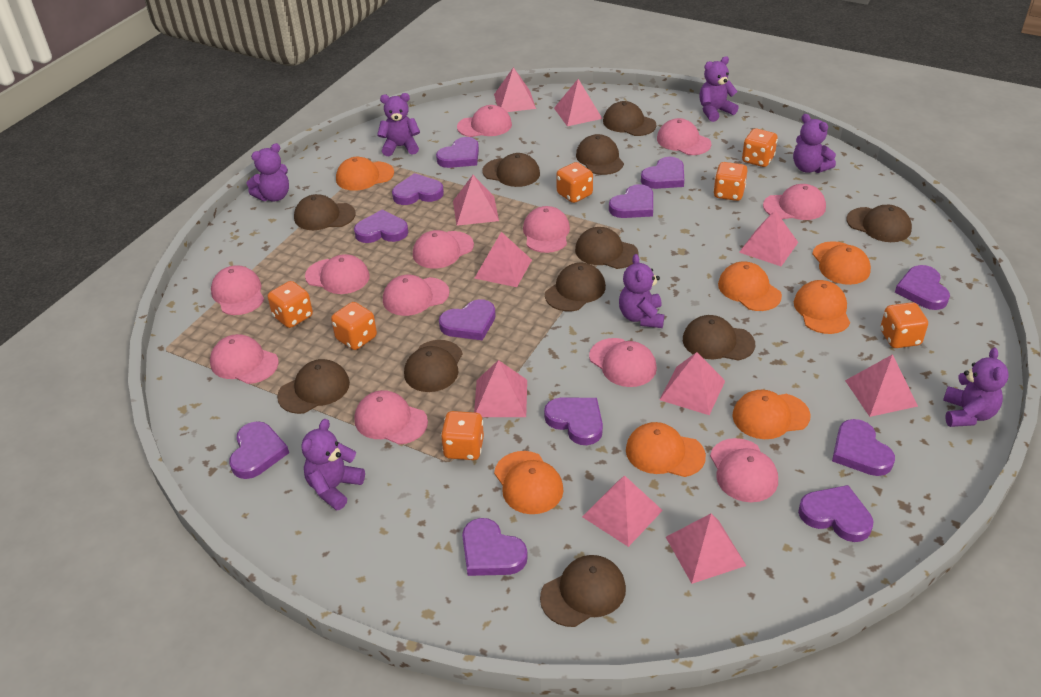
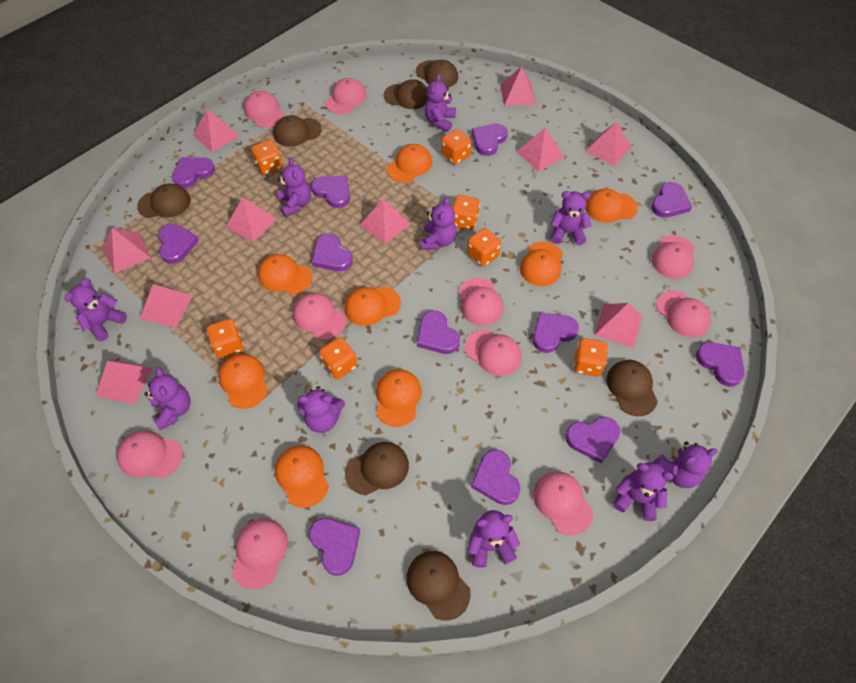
brown cap: 11 -> 7
orange cap: 7 -> 8
pink cap: 12 -> 10
purple teddy bear: 7 -> 10

